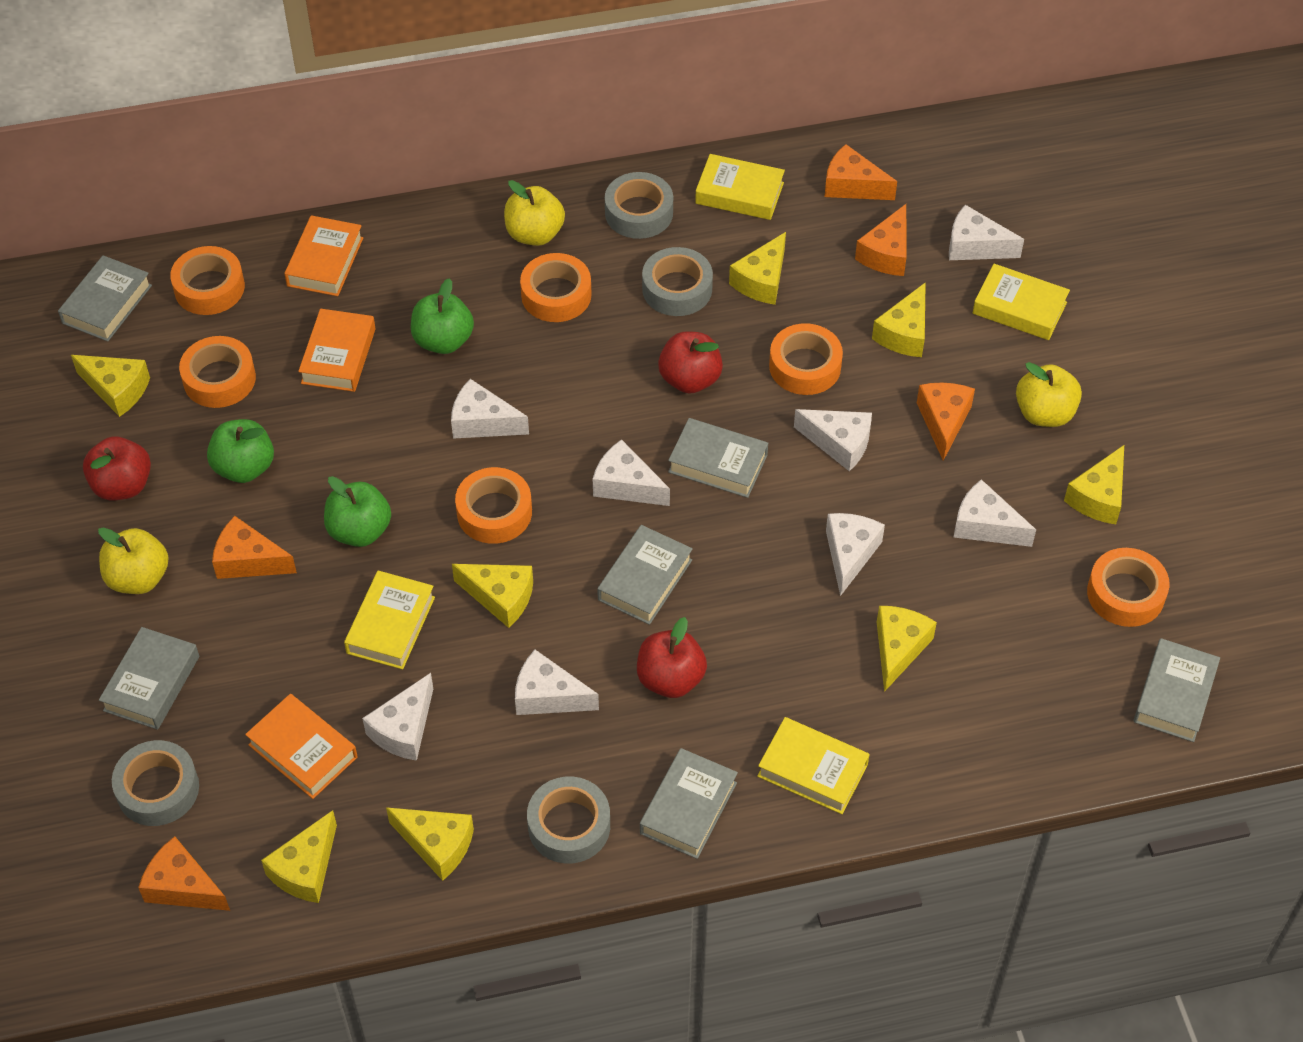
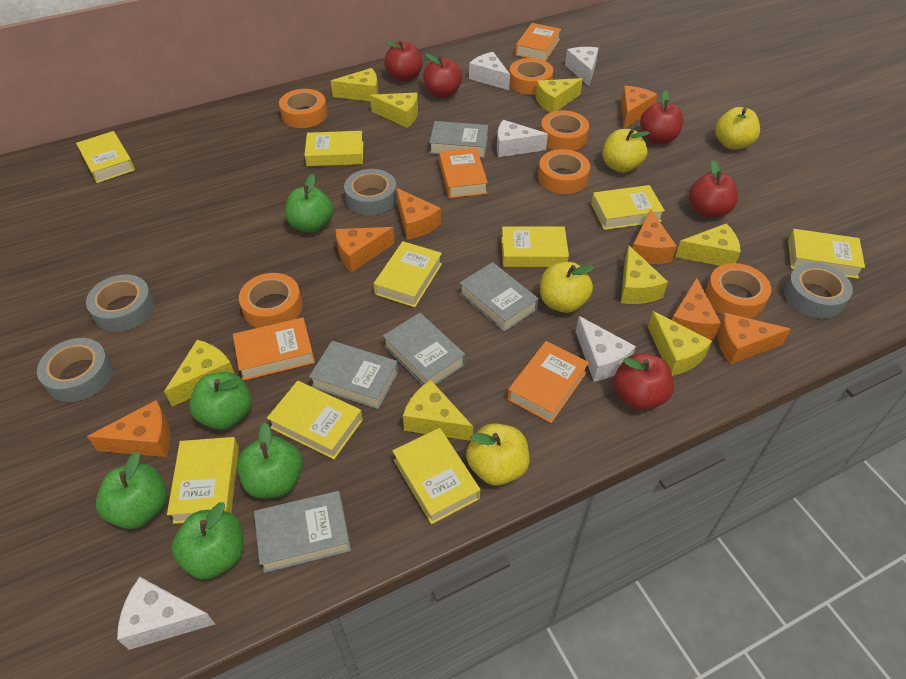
green apple: 3 -> 5
grey book: 6 -> 5
orange book: 3 -> 4
orange cheese: 5 -> 7
red apple: 3 -> 5
white cheese: 8 -> 5
yellow apple: 3 -> 4
yellow book: 4 -> 9

